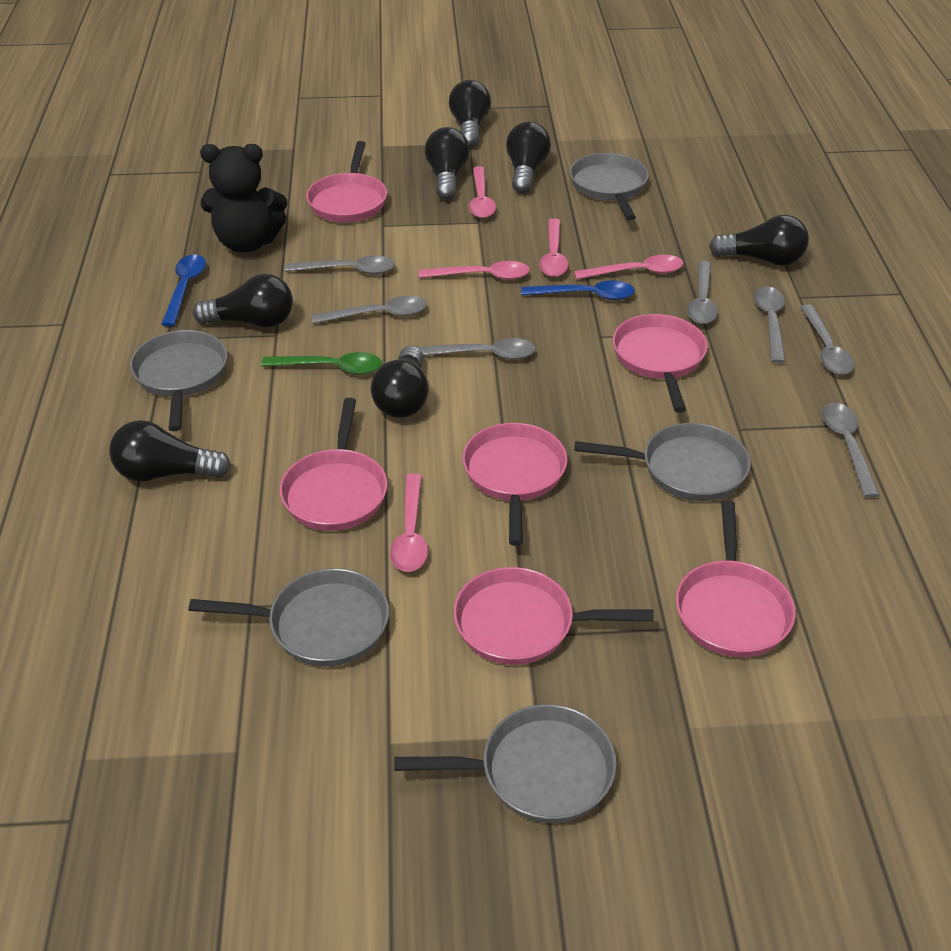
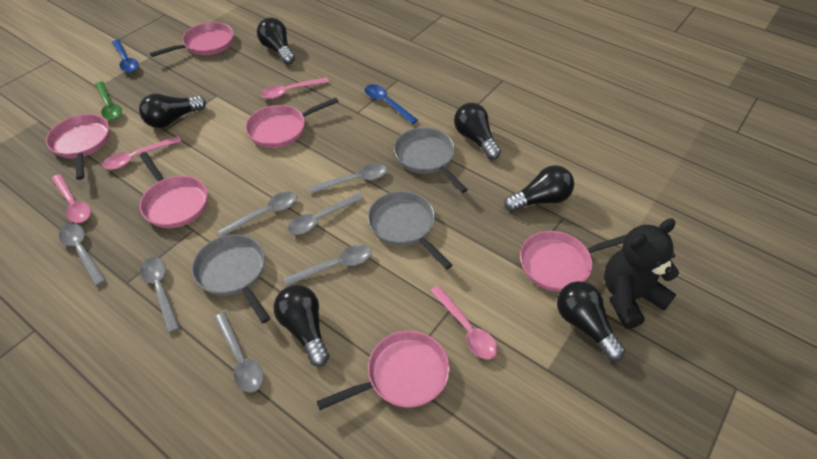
black light bulb: 7 -> 6
grey pan: 5 -> 3
pink spoon: 5 -> 4

